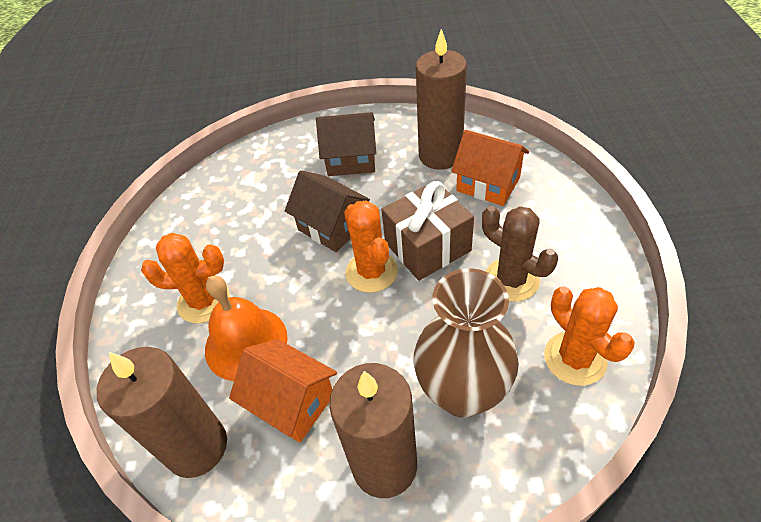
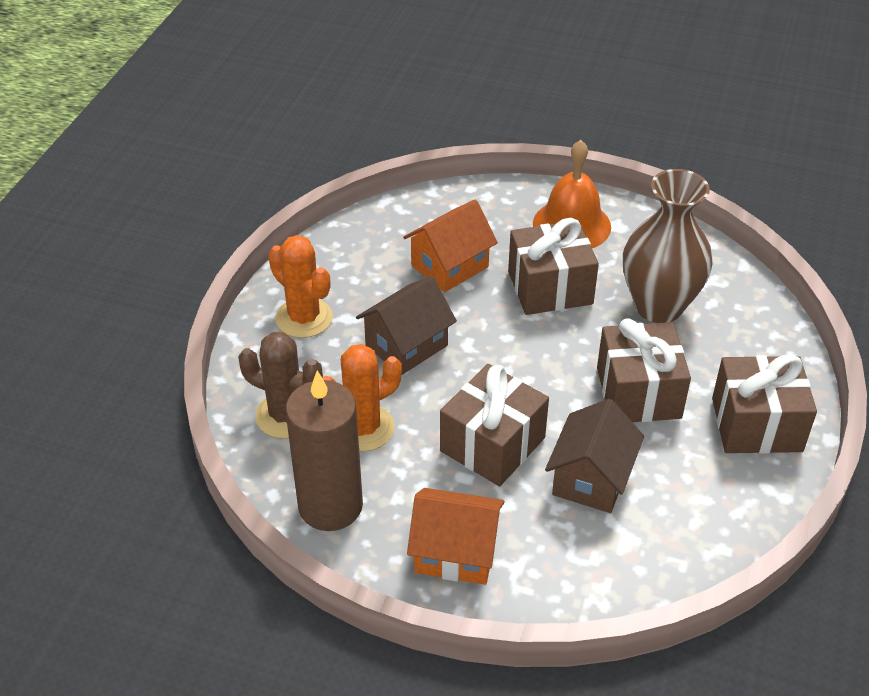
brown candle: 3 -> 1
brown gift: 1 -> 4
orange cactus: 3 -> 2

